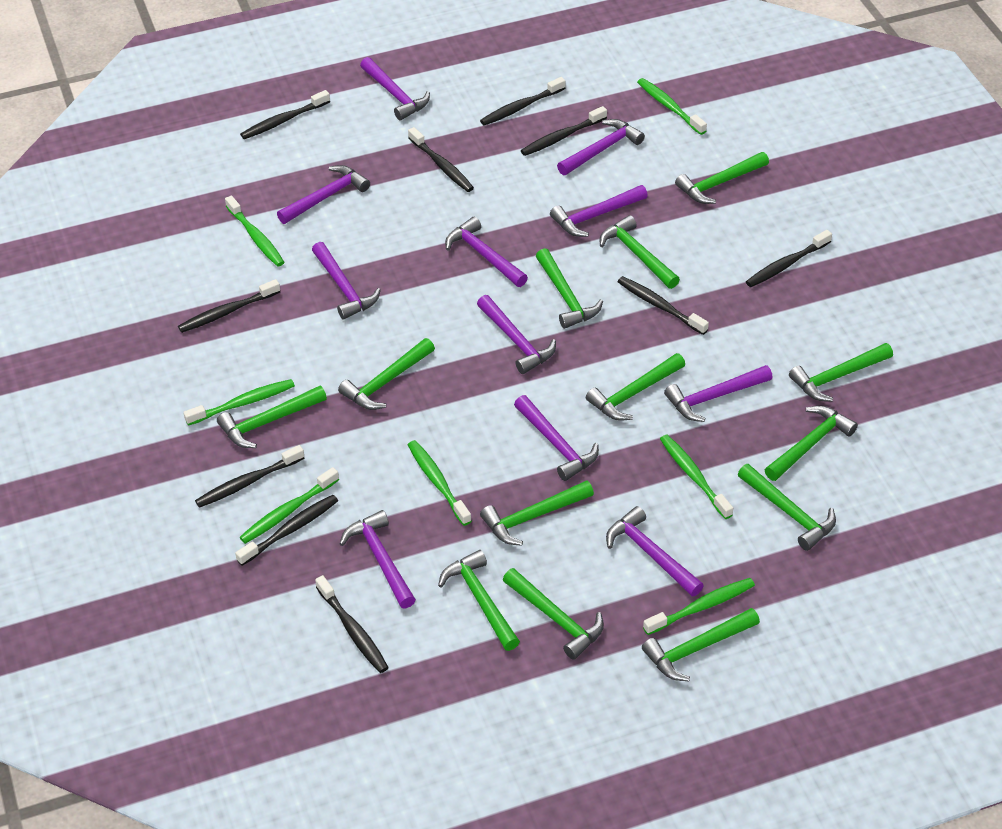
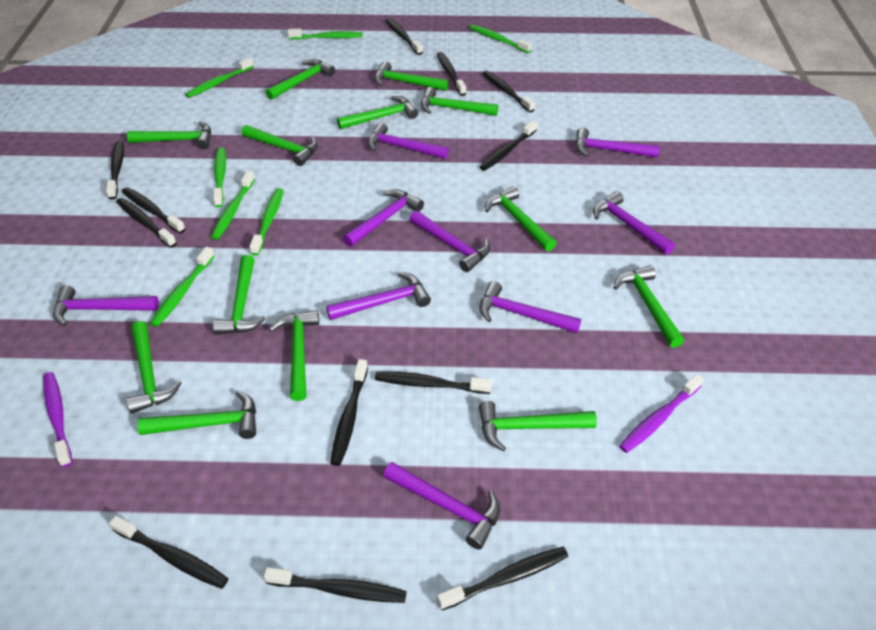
black toothbrush: 10 -> 12
purple hammer: 11 -> 9
purple toothbrush: 0 -> 2

